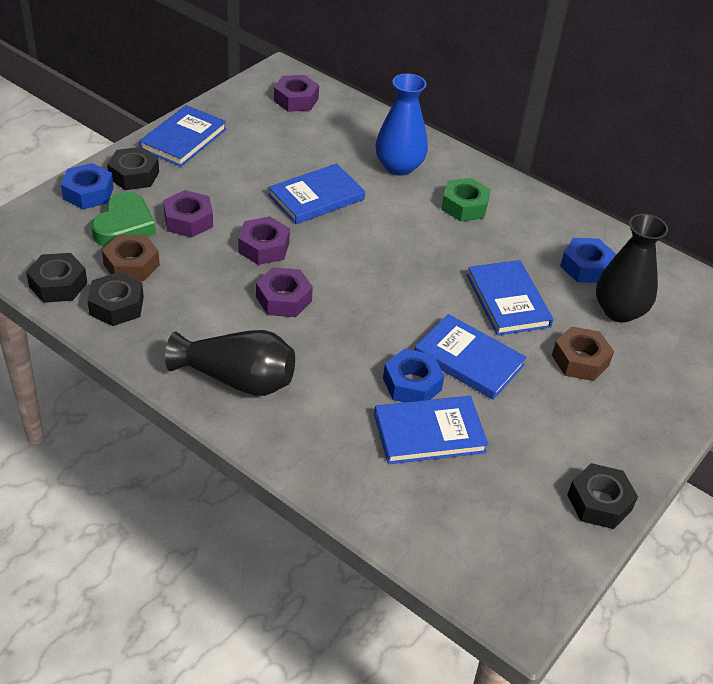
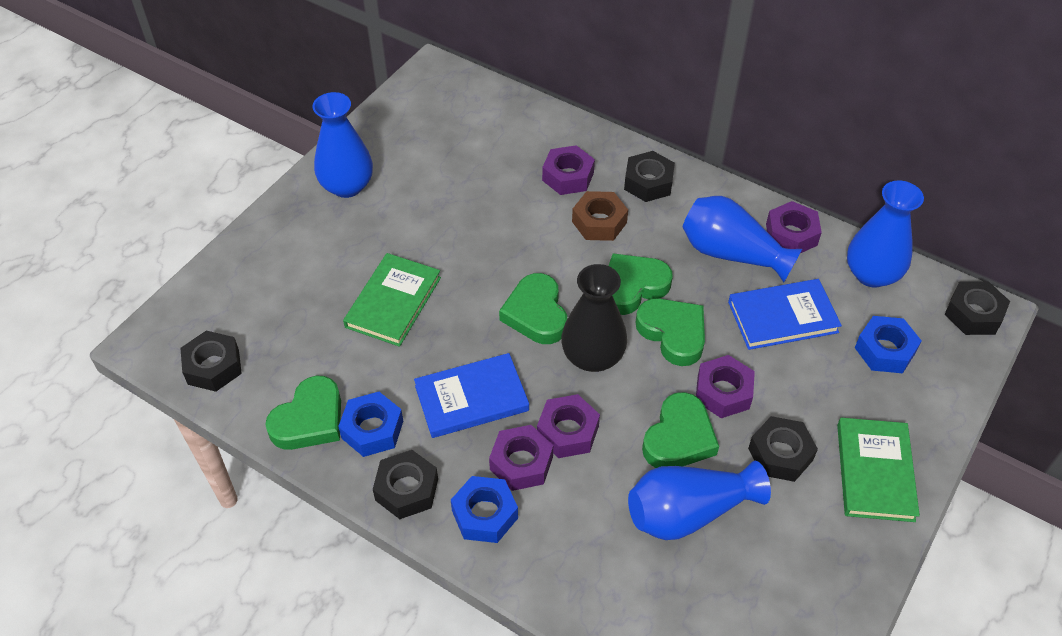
black nut: 4 -> 5
black vase: 2 -> 1
blue book: 5 -> 2
blue vase: 1 -> 4
brown nut: 2 -> 1
green book: 0 -> 2
green heart: 1 -> 5
green nut: 1 -> 0
purple nut: 4 -> 5

